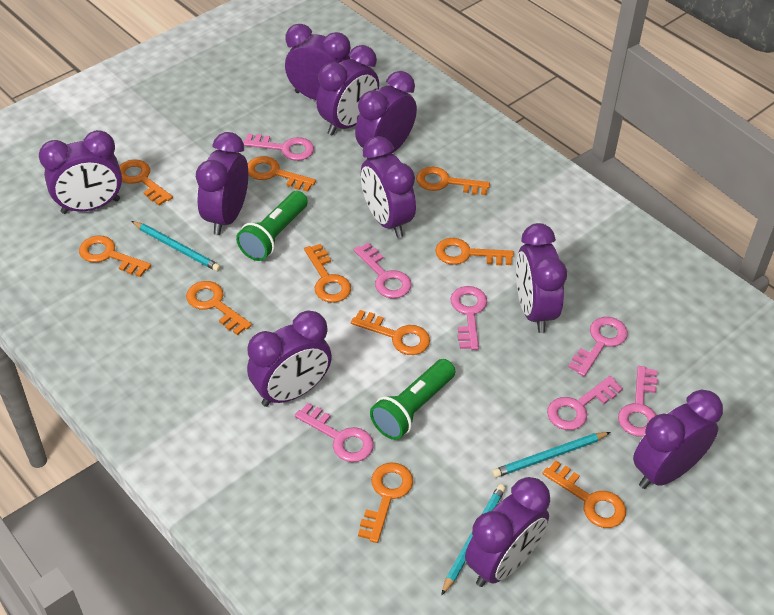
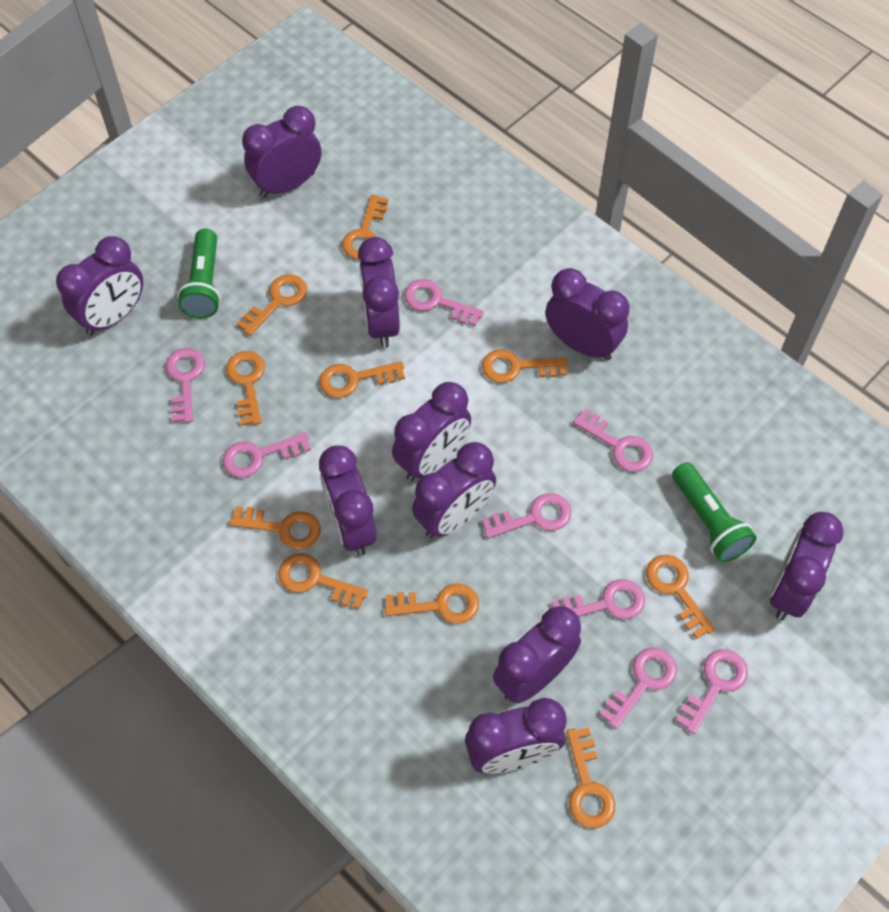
pink key: 7 -> 8
turquoise pencil: 3 -> 0

